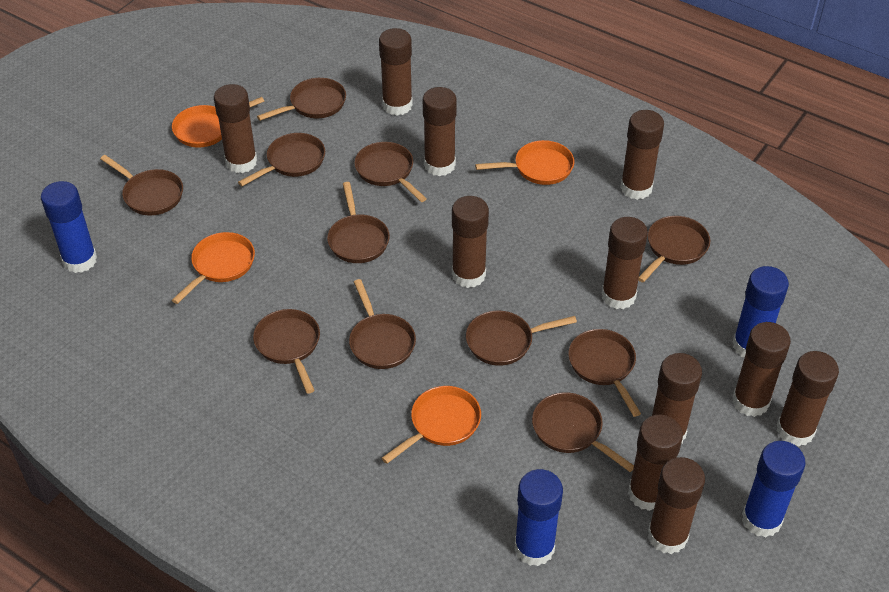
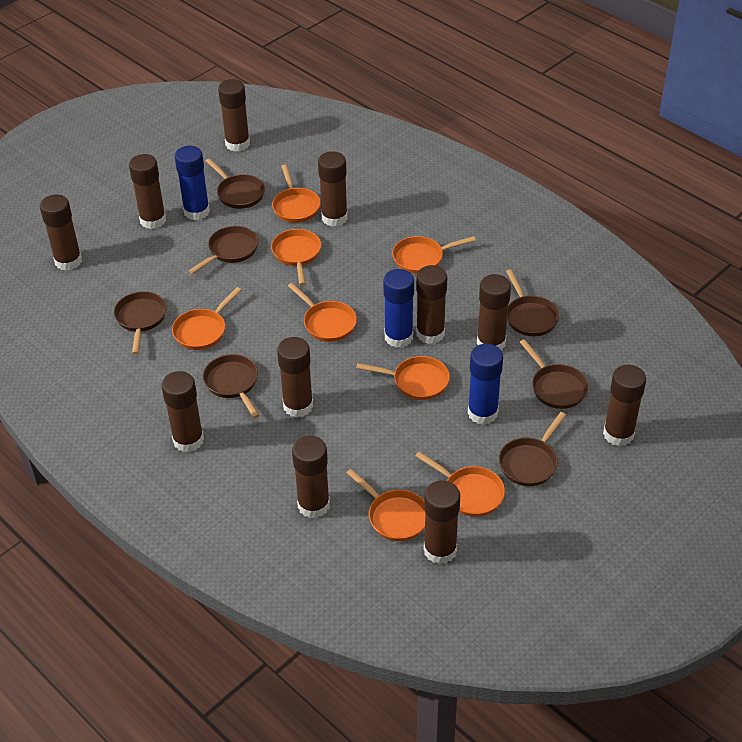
blue glue stick: 4 -> 3
brown pan: 11 -> 7
orange pan: 4 -> 8

